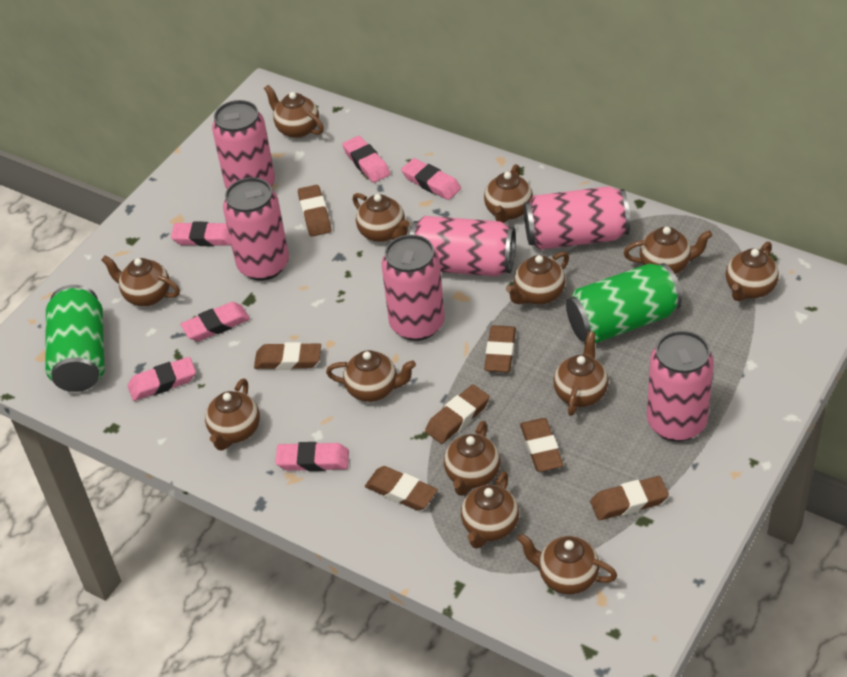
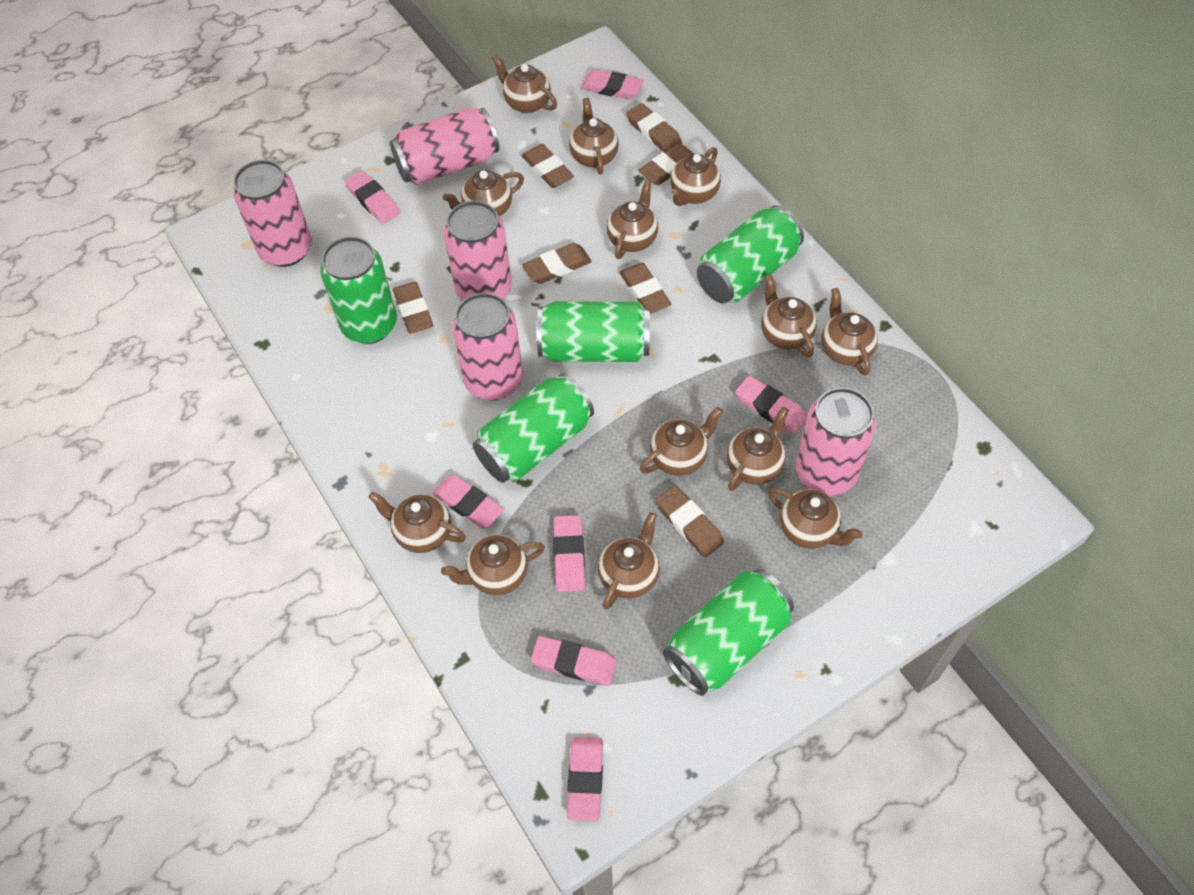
green can: 2 -> 5
pink can: 6 -> 5
pink eraser: 6 -> 7

